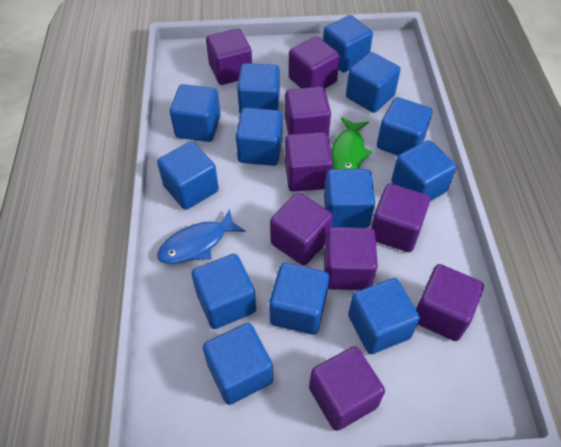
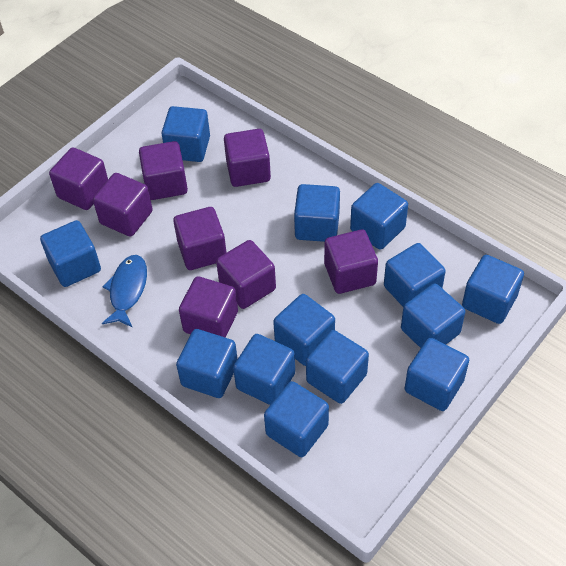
green fish: 1 -> 0
purple cube: 9 -> 8

